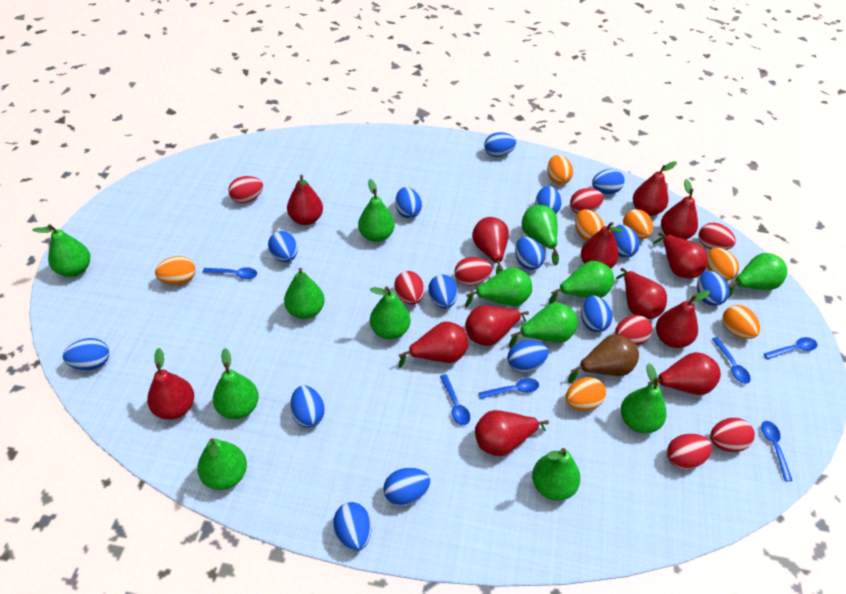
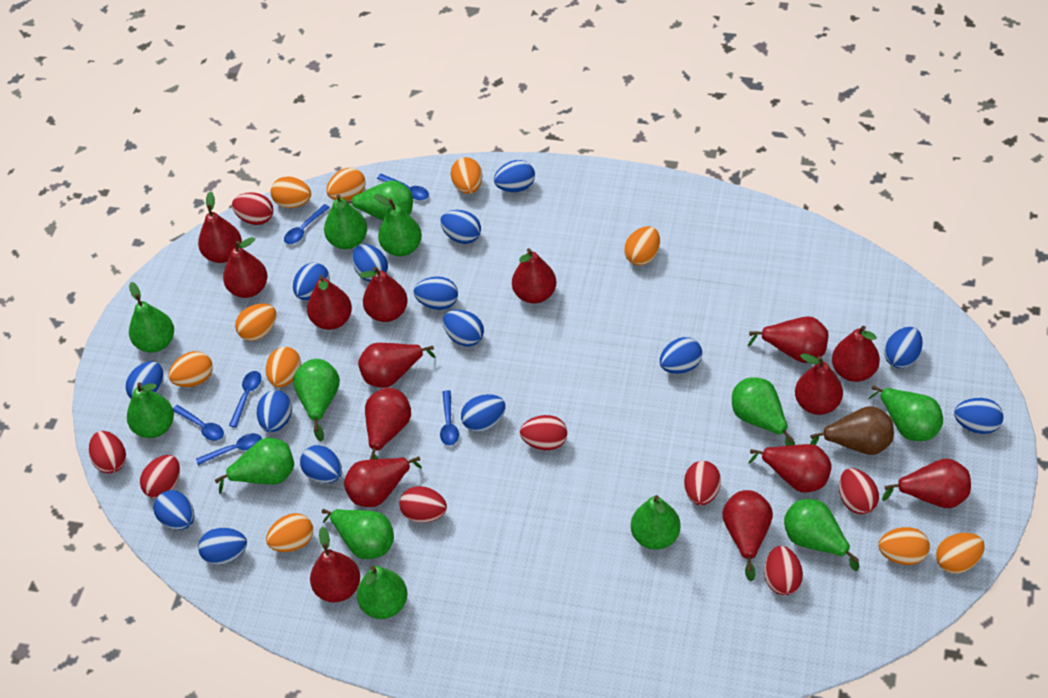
orange egg: 7 -> 10
red pear: 13 -> 15

